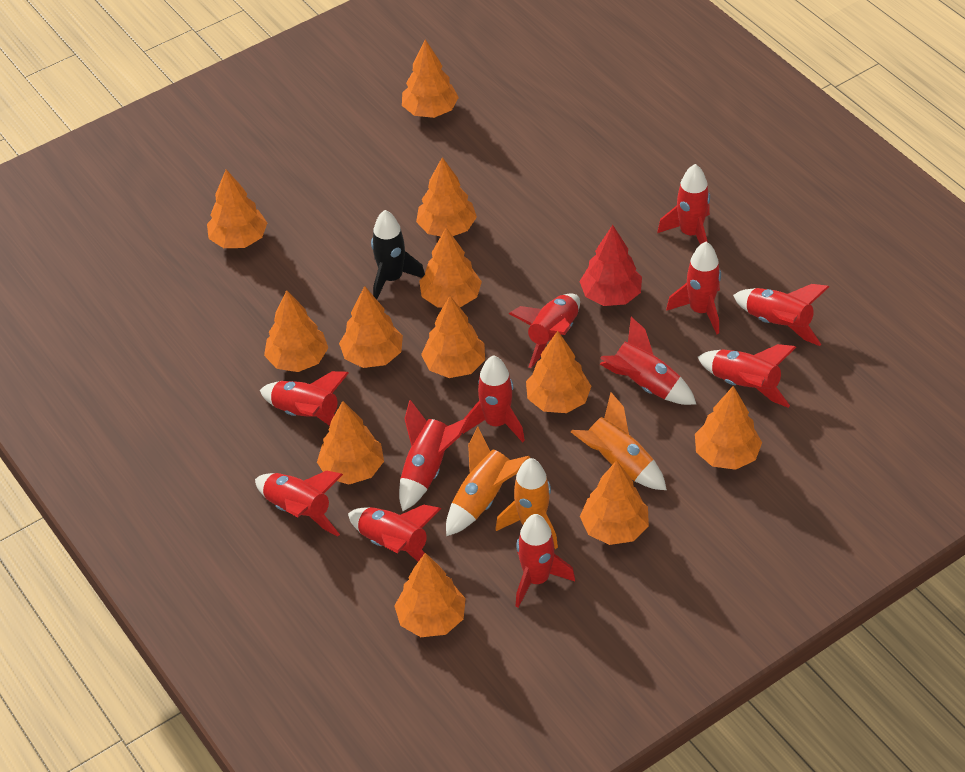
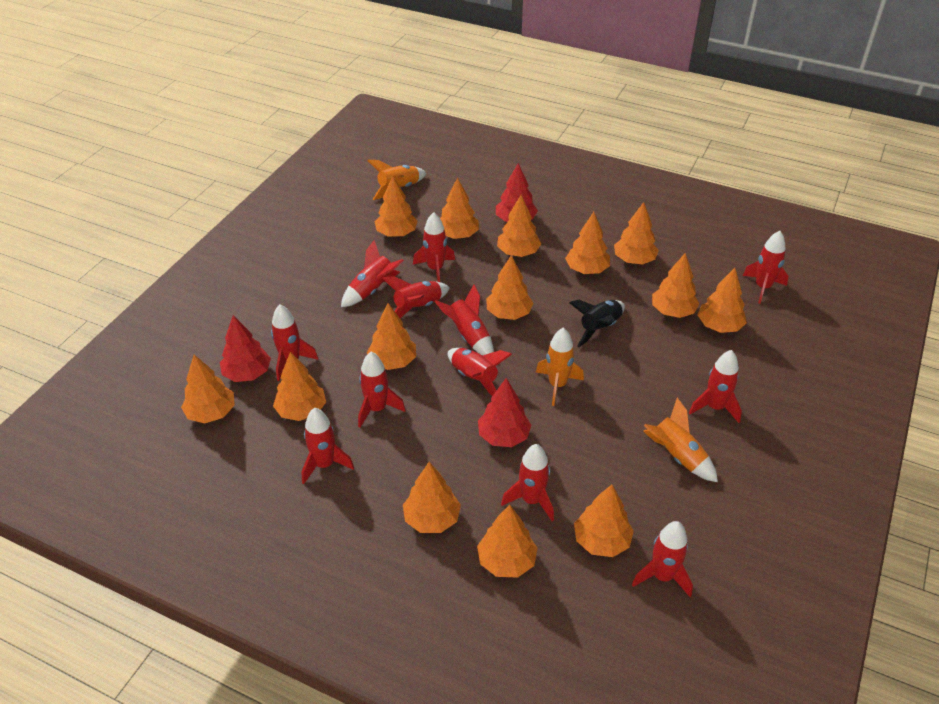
orange tree: 12 -> 14
red tree: 1 -> 3

